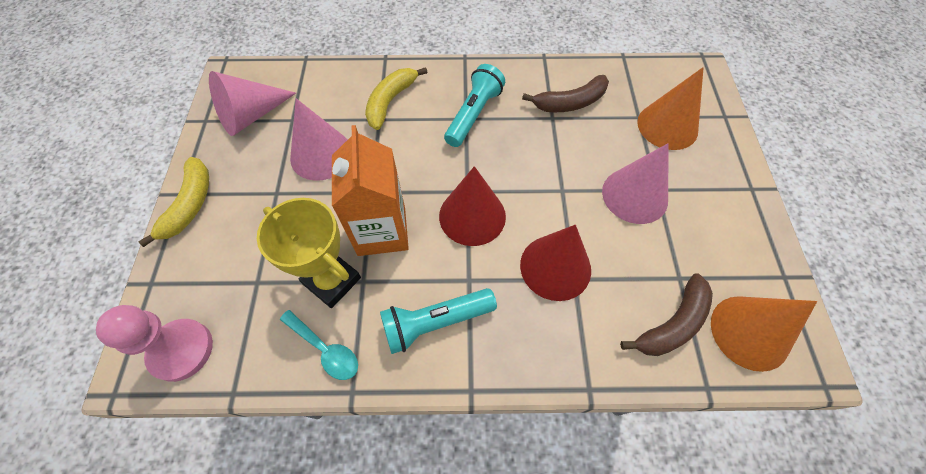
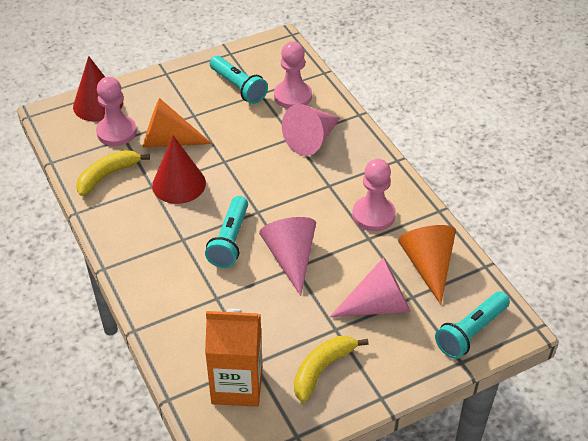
brown banana: 2 -> 0
pink pawn: 1 -> 3
turquoise flashlight: 2 -> 3
turquoise spoon: 1 -> 0
yellow trophy: 1 -> 0

